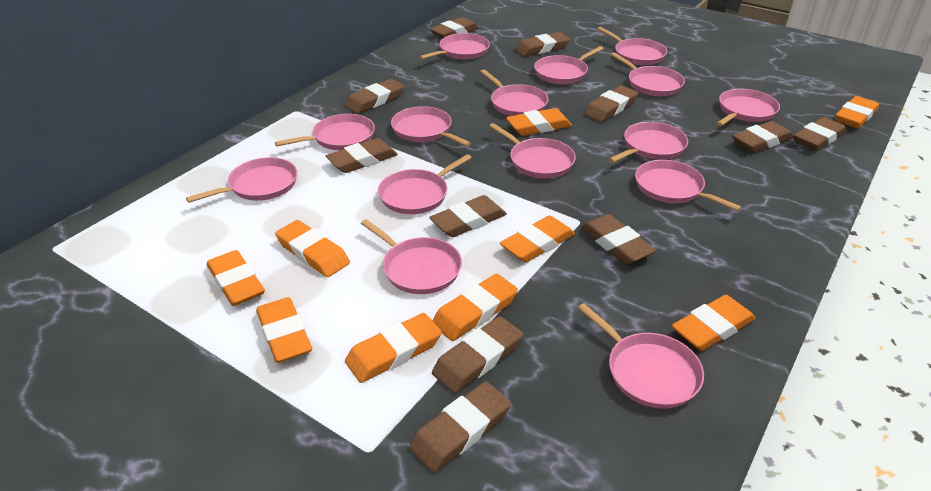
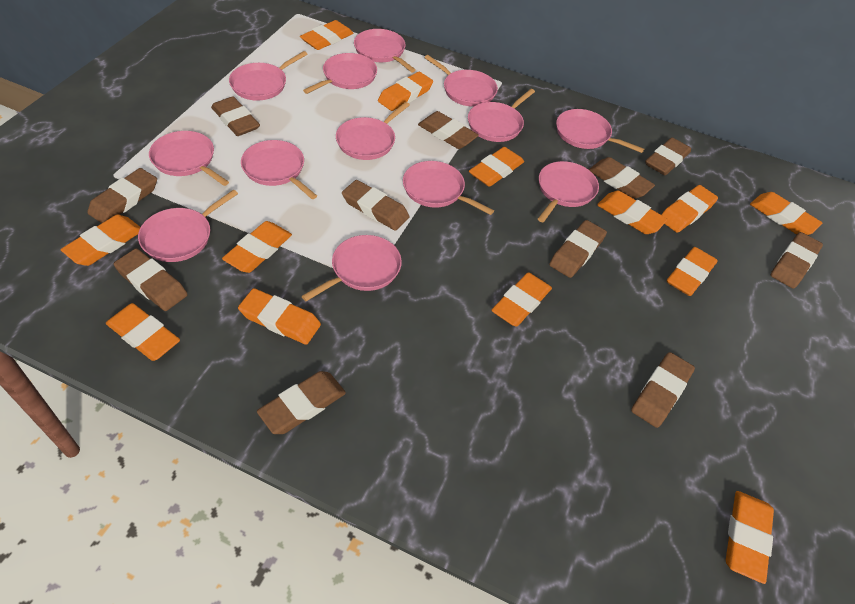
orange eraser: 9 -> 13
pink pan: 15 -> 13

